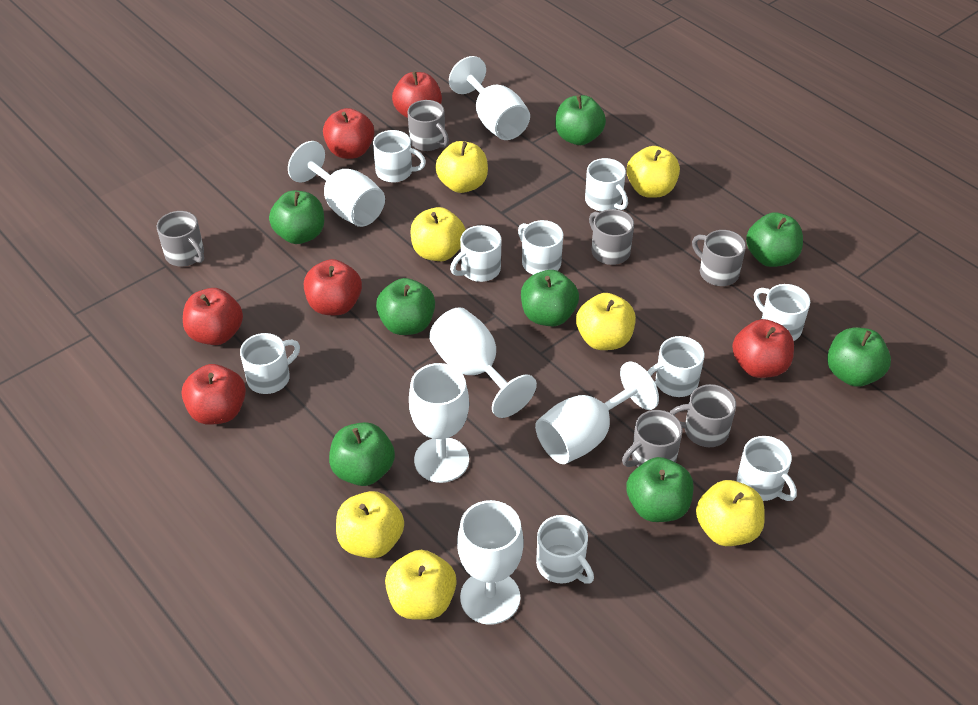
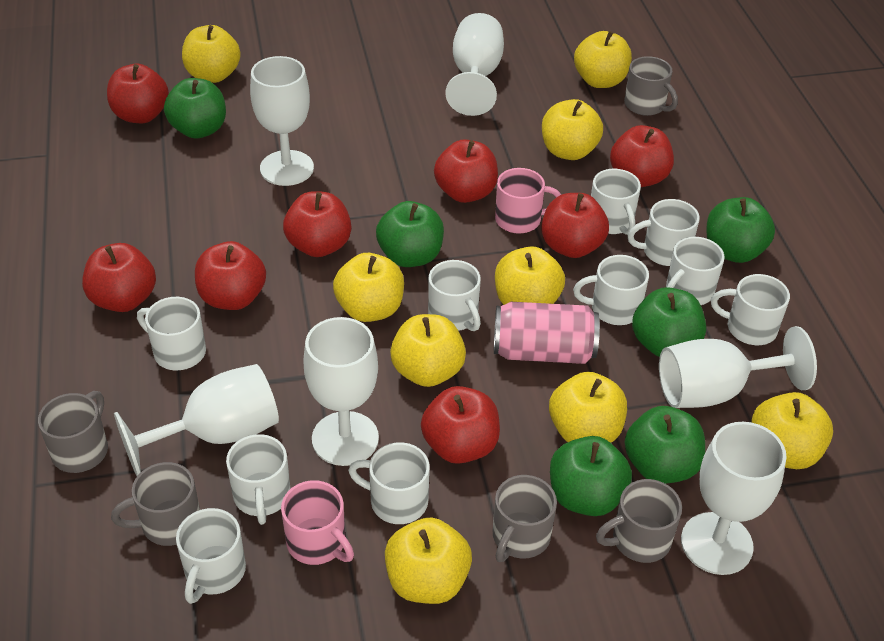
green apple: 8 -> 6
grey mug: 6 -> 5
pink can: 0 -> 1
pink mug: 0 -> 2
red apple: 6 -> 8
white mug: 9 -> 10
yellow apple: 7 -> 9

